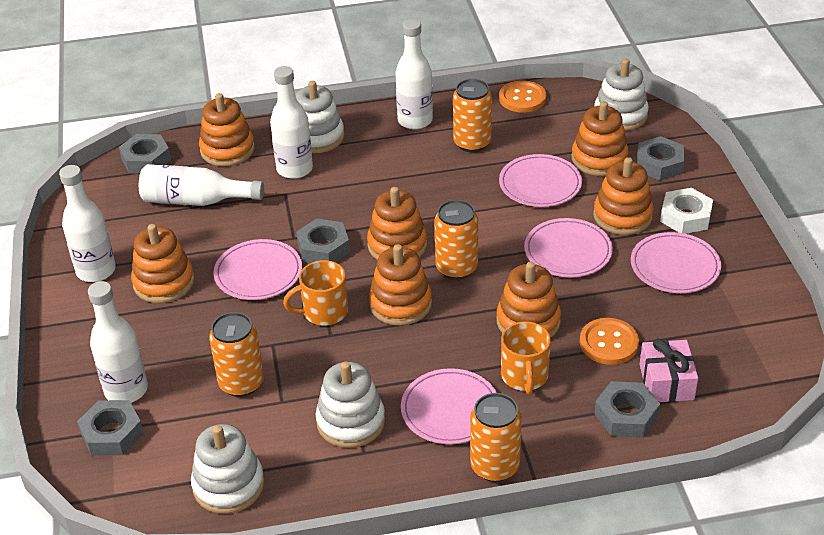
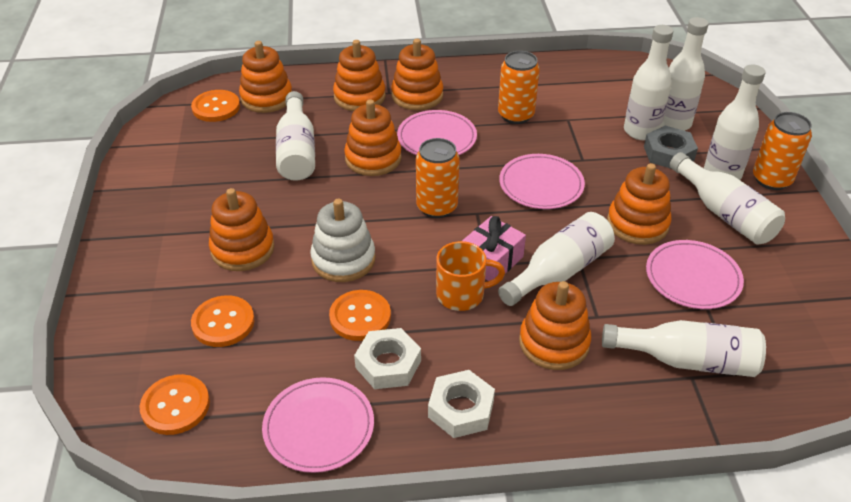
grey nut: 5 -> 1
orange button: 2 -> 4
orange can: 4 -> 3
orange mug: 2 -> 1
pink plate: 5 -> 4
white bottle: 5 -> 7
white nut: 1 -> 2
white stacking toy: 4 -> 1

